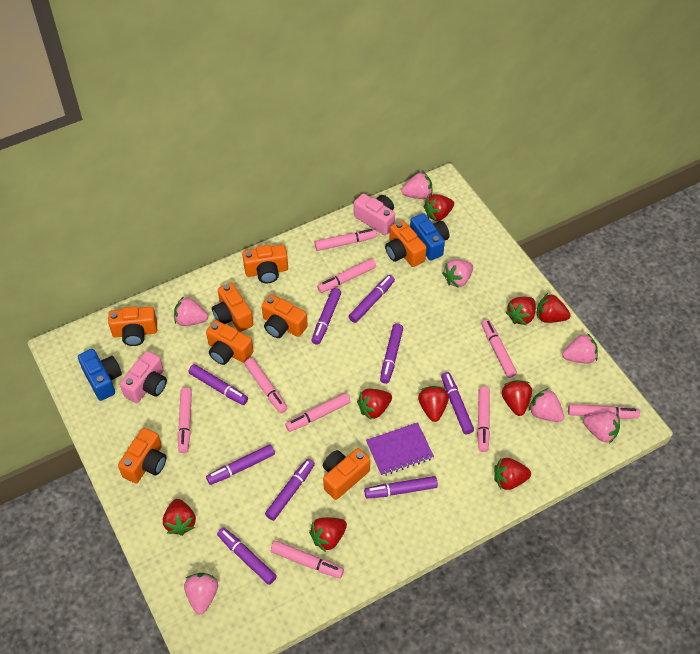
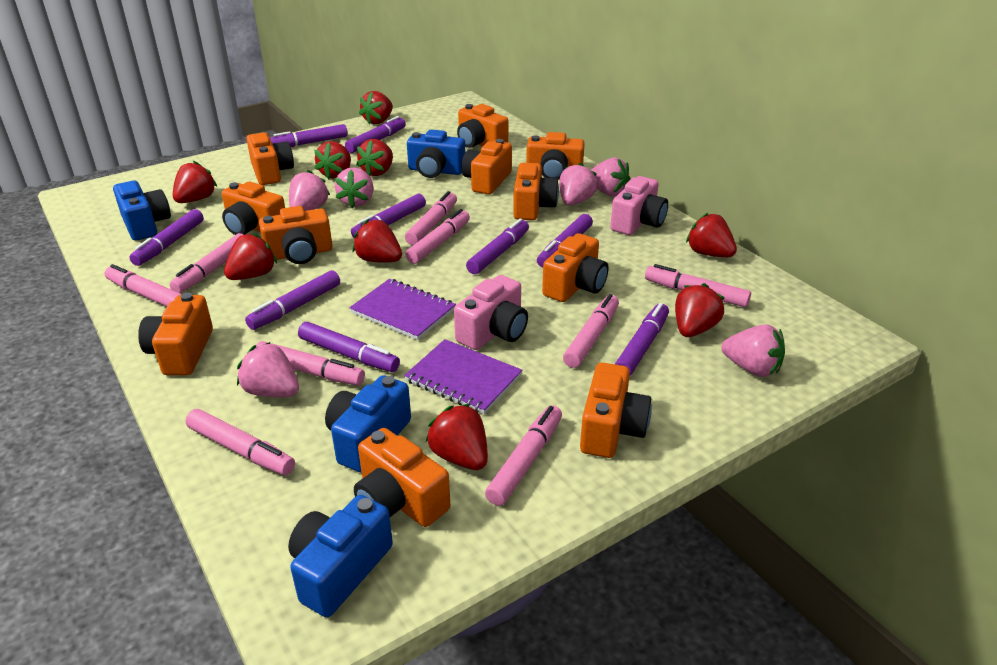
blue camera: 2 -> 4
orange camera: 8 -> 11
pink strawberry: 7 -> 6
purple notebook: 1 -> 2

